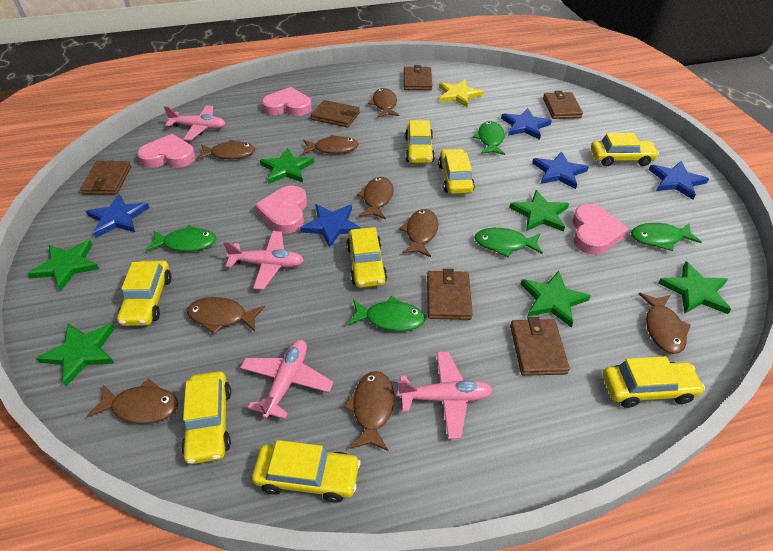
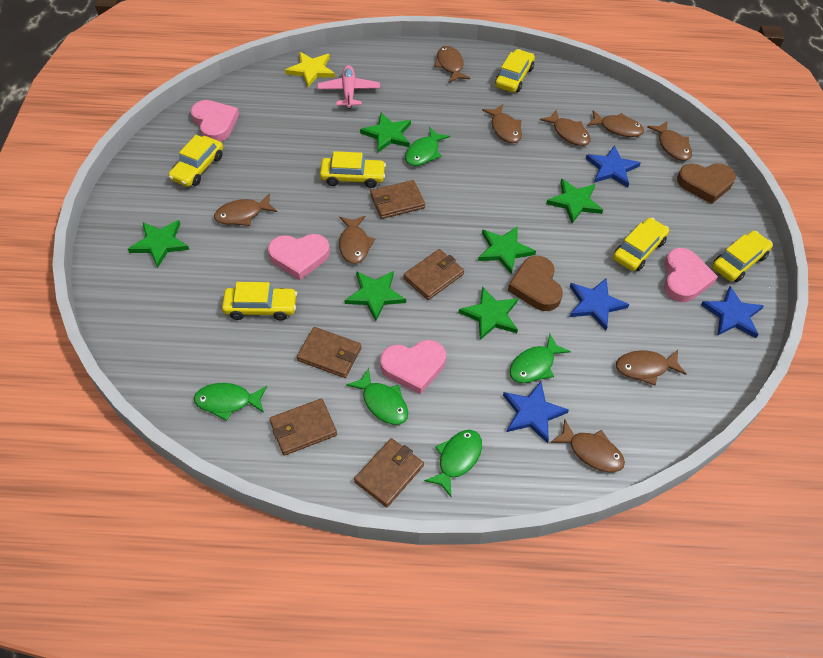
blue star: 5 -> 4
brown heart: 0 -> 2
brown wallet: 6 -> 5
pink plane: 4 -> 1
yellow car: 8 -> 6

